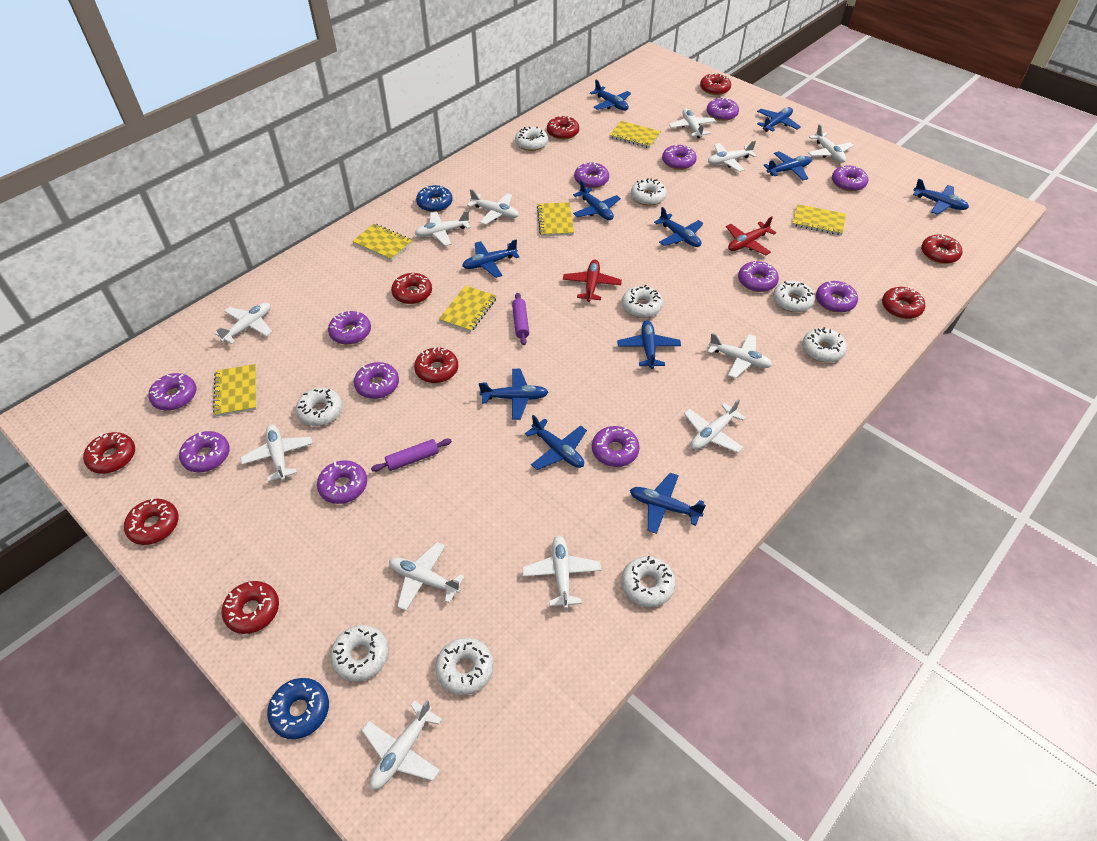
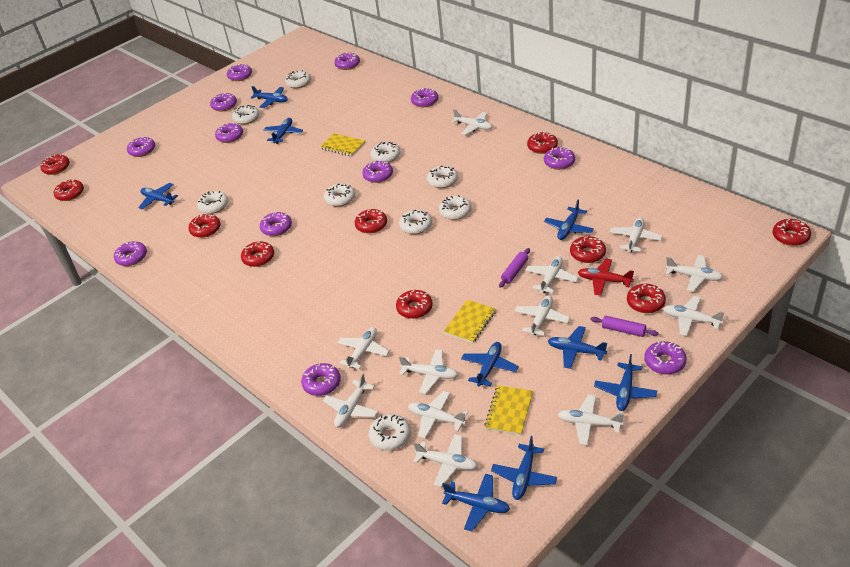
blue donut: 2 -> 0
blue plane: 11 -> 9
red donut: 9 -> 10
red plane: 2 -> 1
yellow notebook: 6 -> 3

